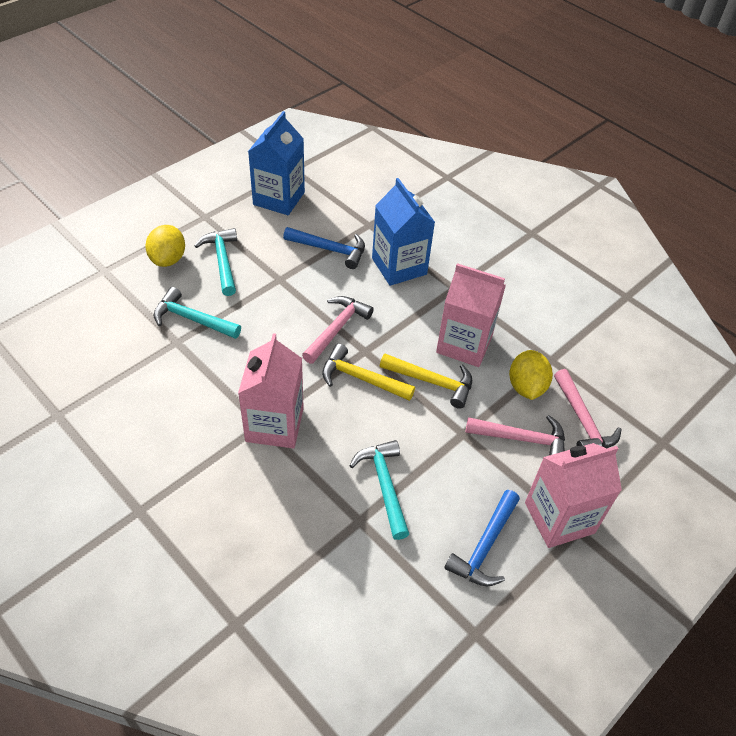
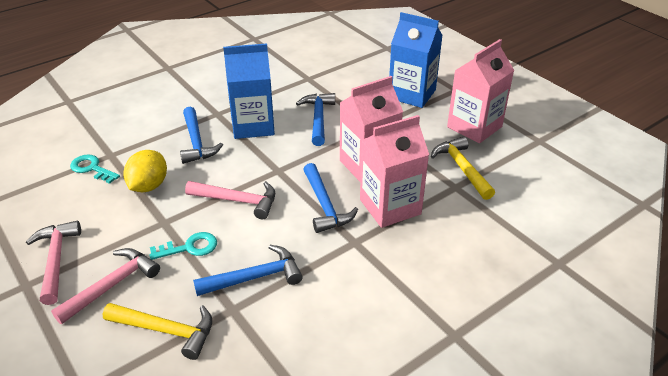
blue hammer: 2 -> 4
turquoise hammer: 3 -> 0
turquoise key: 0 -> 2
yellow lemon: 2 -> 1

